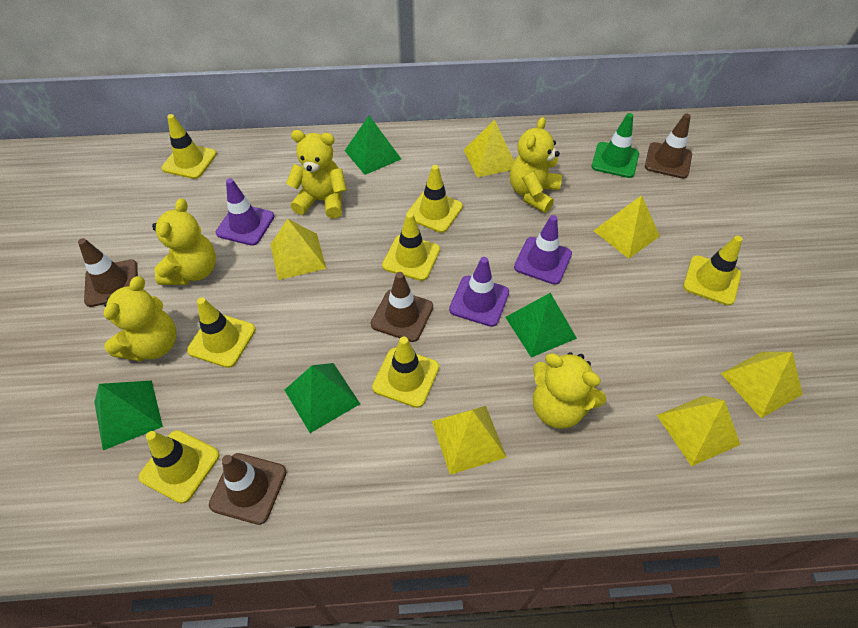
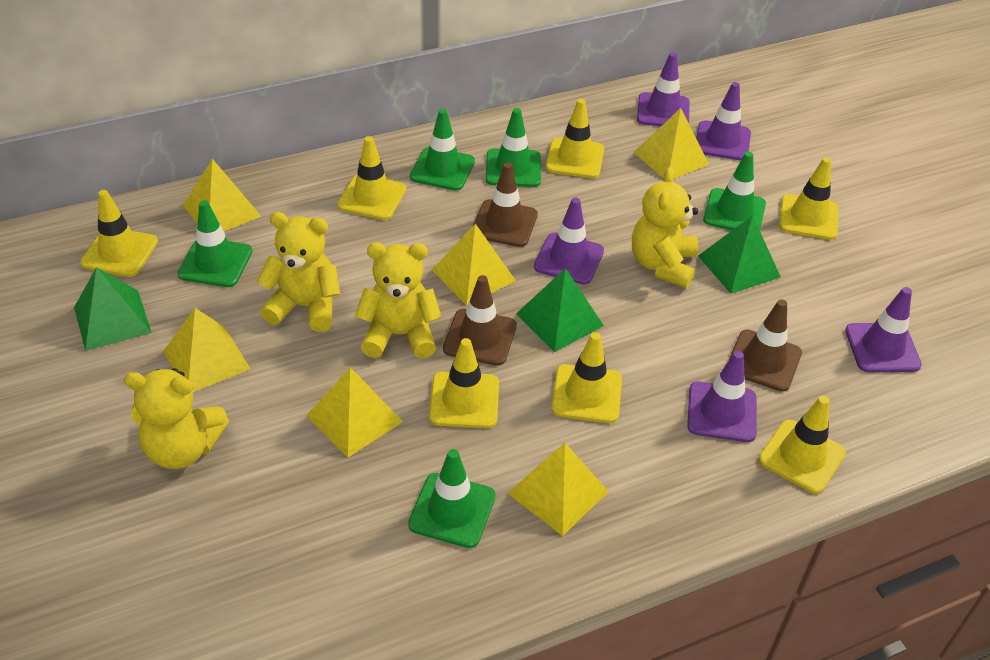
brown traffic cone: 4 -> 3
green pyramid: 4 -> 3
green traffic cone: 1 -> 5
purple traffic cone: 3 -> 5
yellow teddy bear: 5 -> 4

